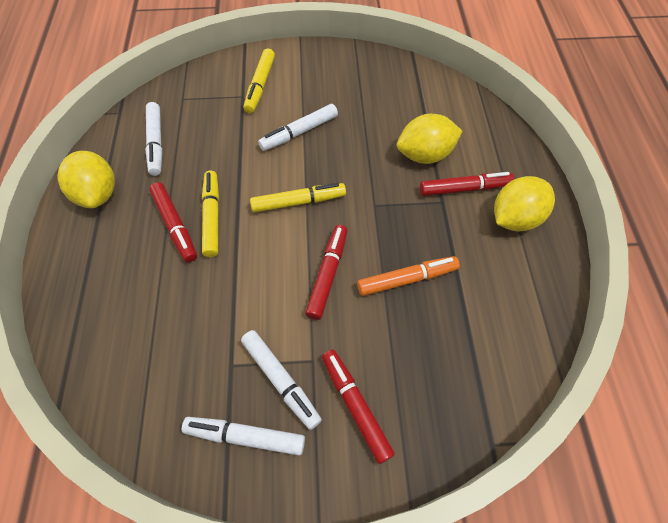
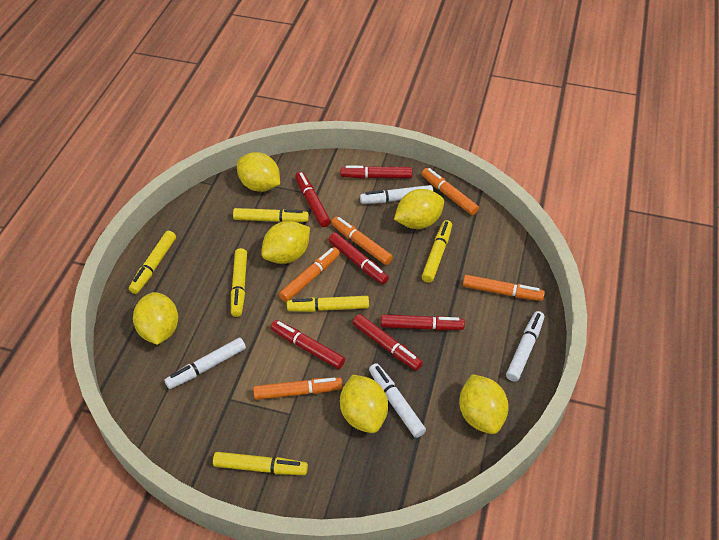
orange marker: 1 -> 5
red marker: 4 -> 6
yellow lemon: 3 -> 6
yellow marker: 3 -> 6

